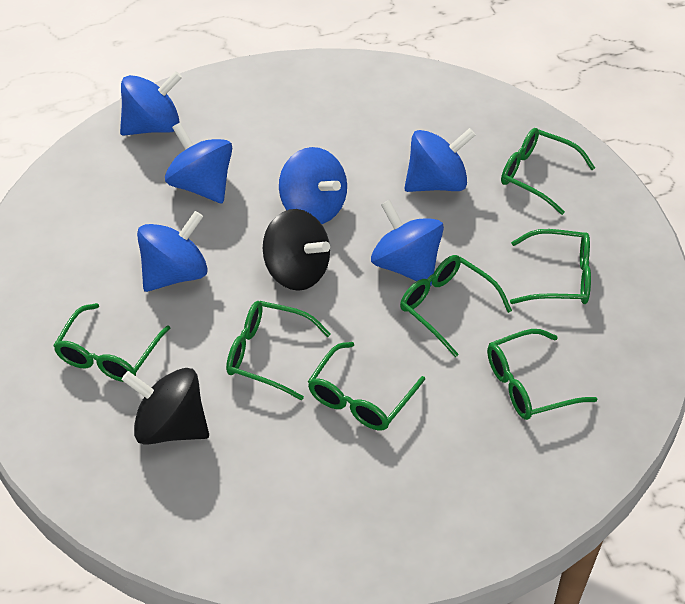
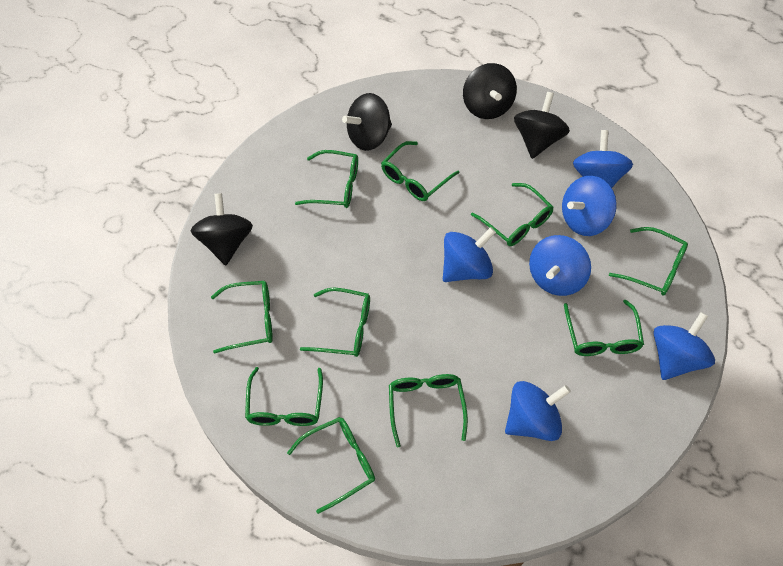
black spinning top: 2 -> 4
green glasses: 7 -> 10

